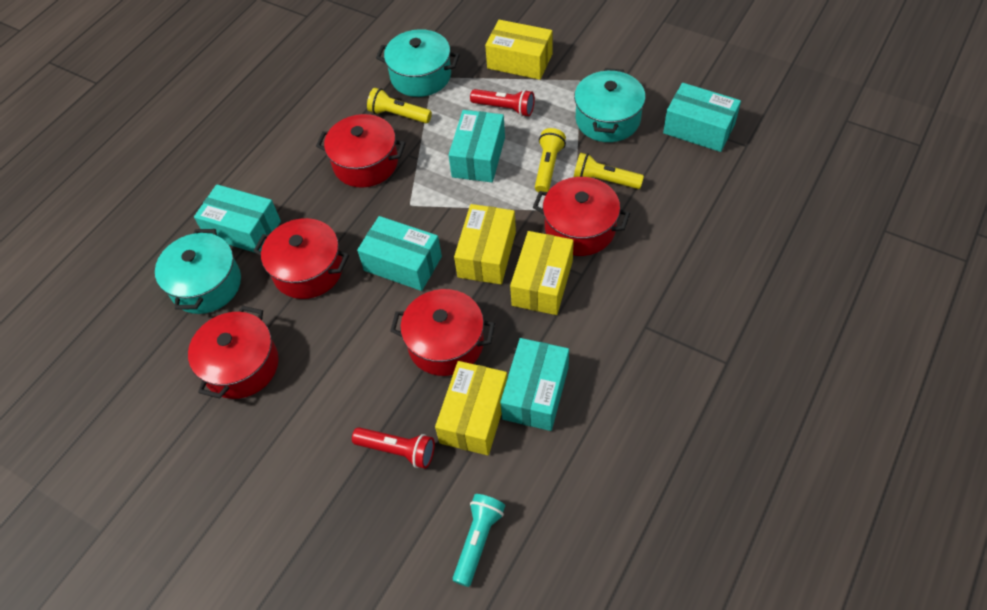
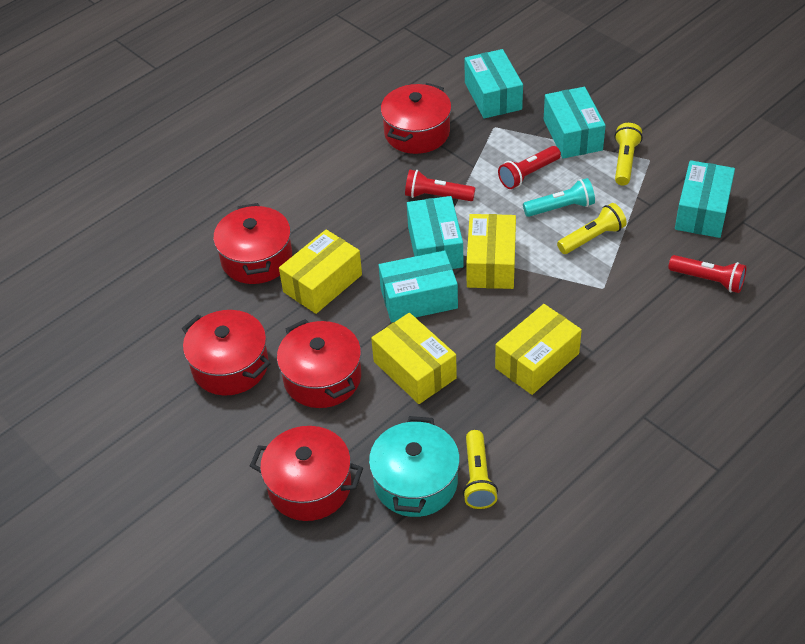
red flashlight: 2 -> 3
turquoise pot: 3 -> 1

